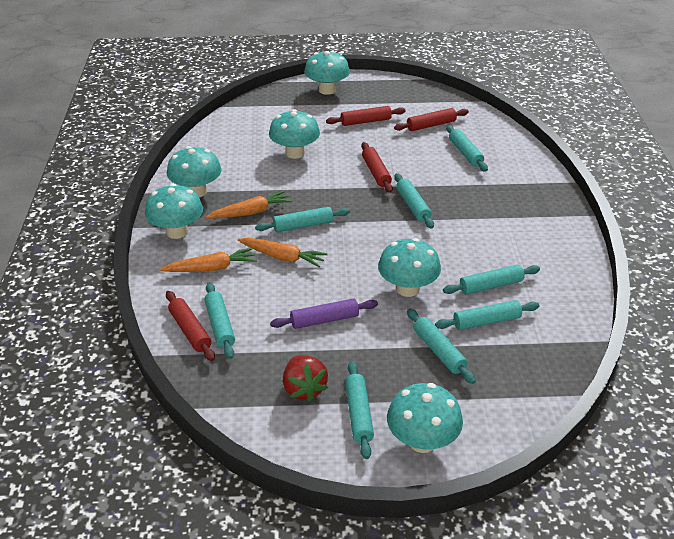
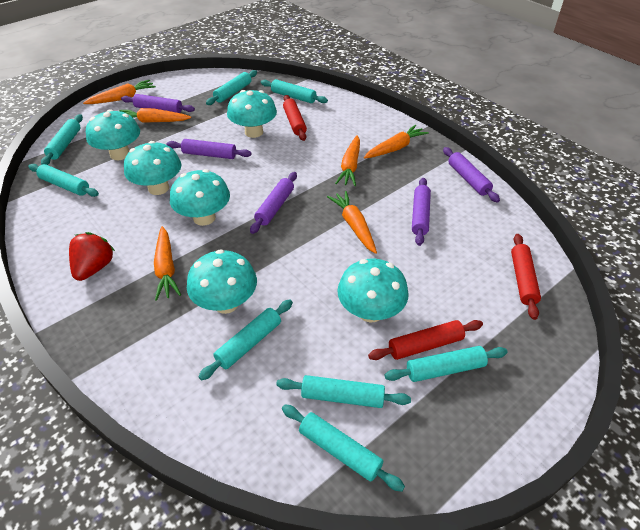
orange carrot: 3 -> 6
purple rolling pin: 1 -> 5
red rolling pin: 4 -> 3

